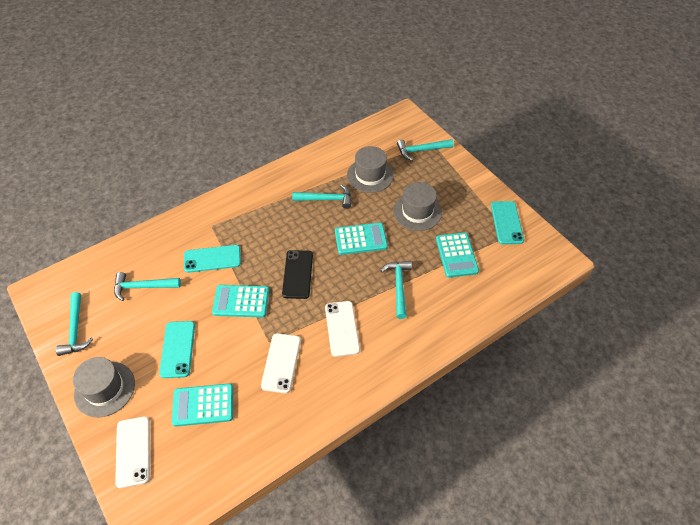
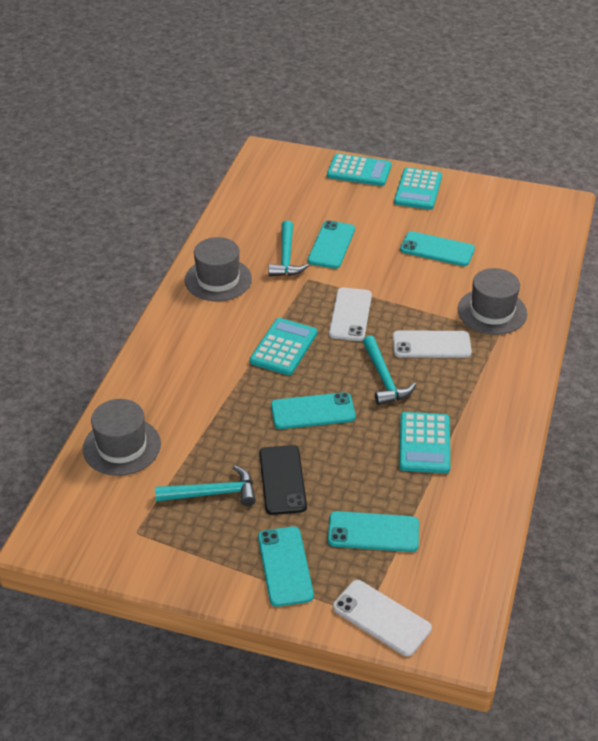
turquoise hammer: 5 -> 3
turquoise phone: 3 -> 5

